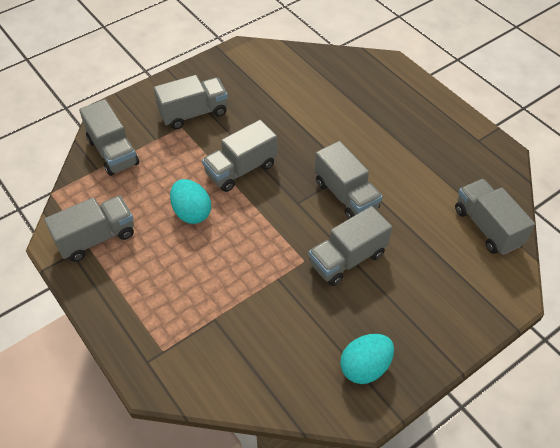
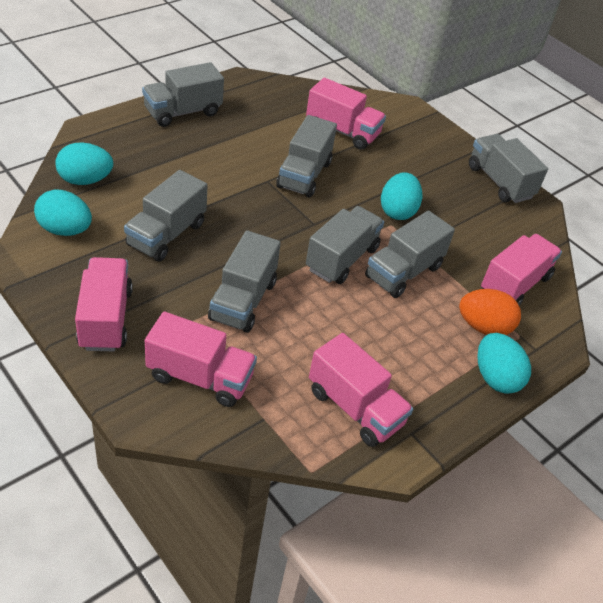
orange egg: 0 -> 1
pink truck: 0 -> 5
turquoise egg: 2 -> 4

